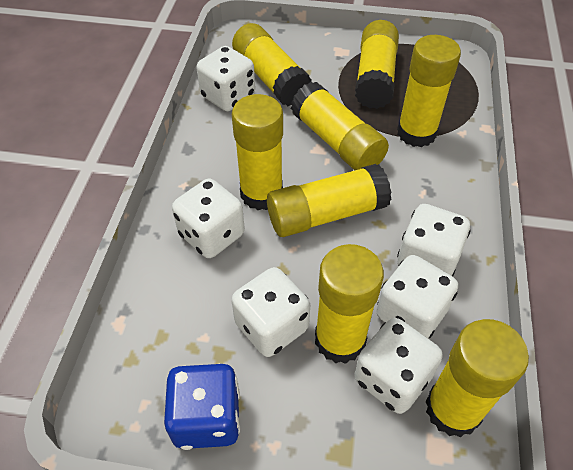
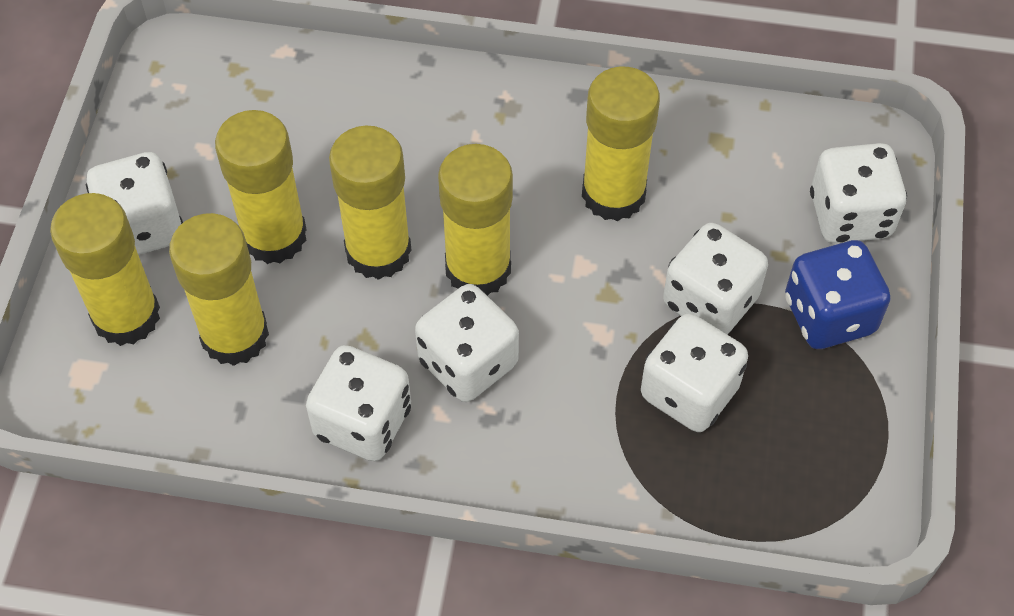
yellow glue stick: 8 -> 6

